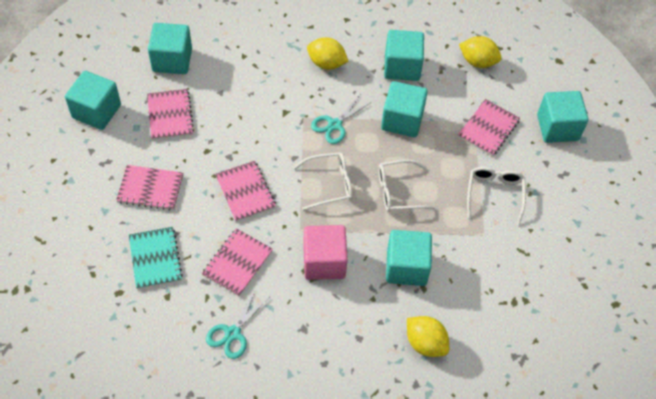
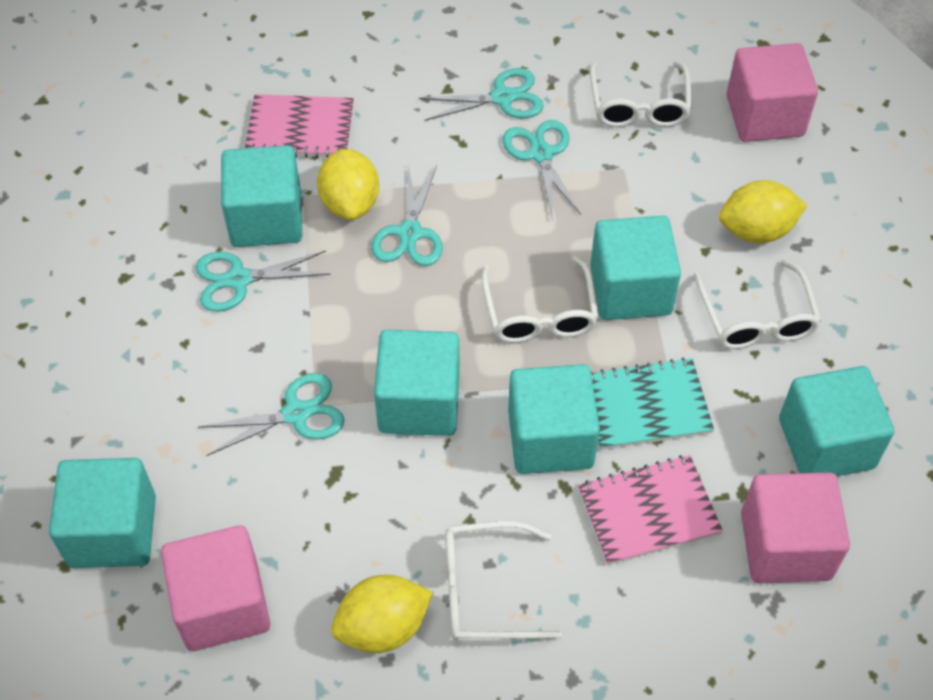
pink cube: 1 -> 3
pink notebook: 5 -> 2
turquoise scissors: 2 -> 5
white glasses: 3 -> 4

